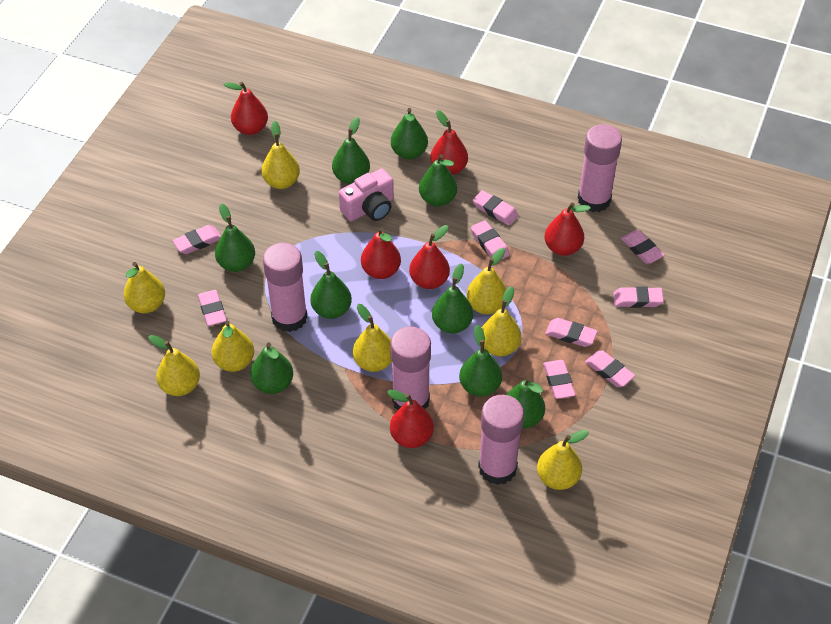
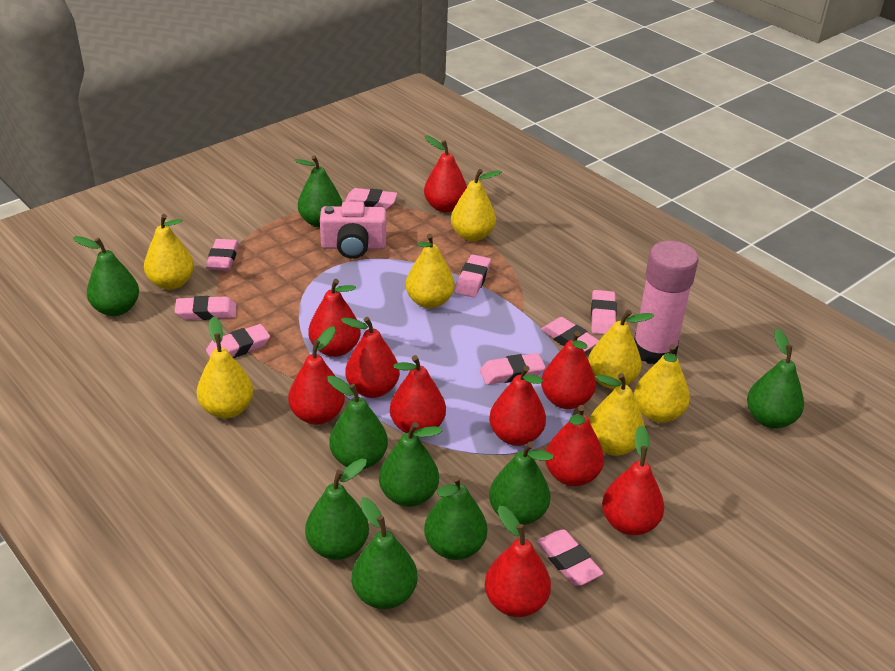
pink glue stick: 4 -> 1
red pear: 6 -> 10
yellow pear: 8 -> 7

